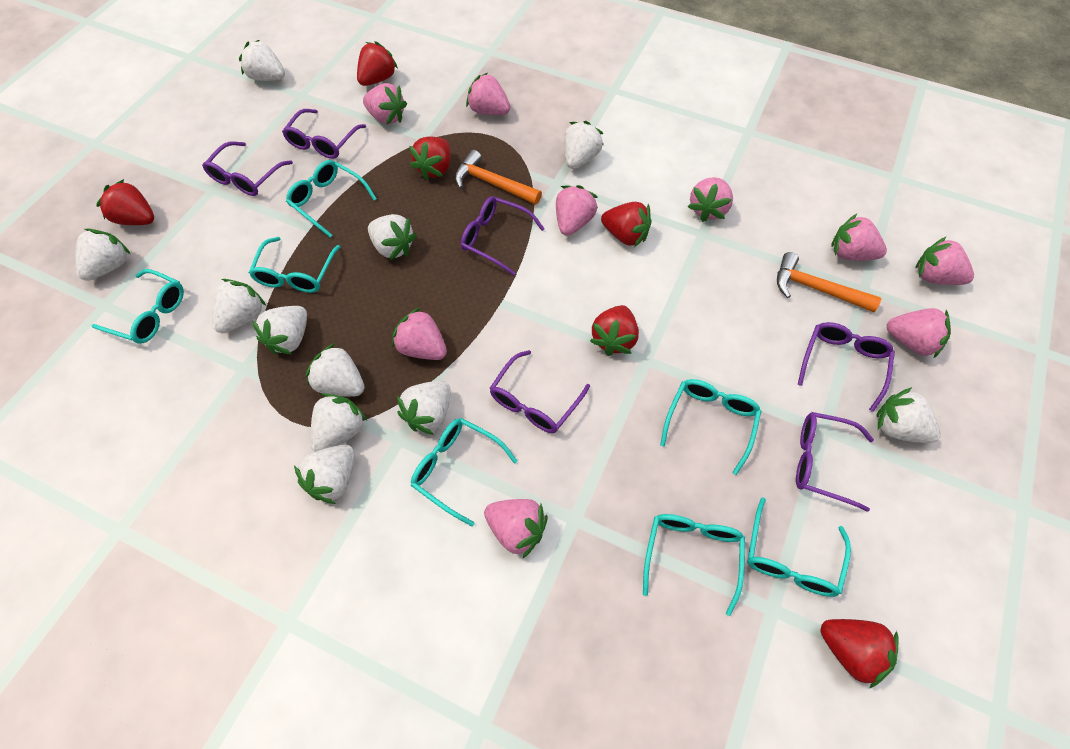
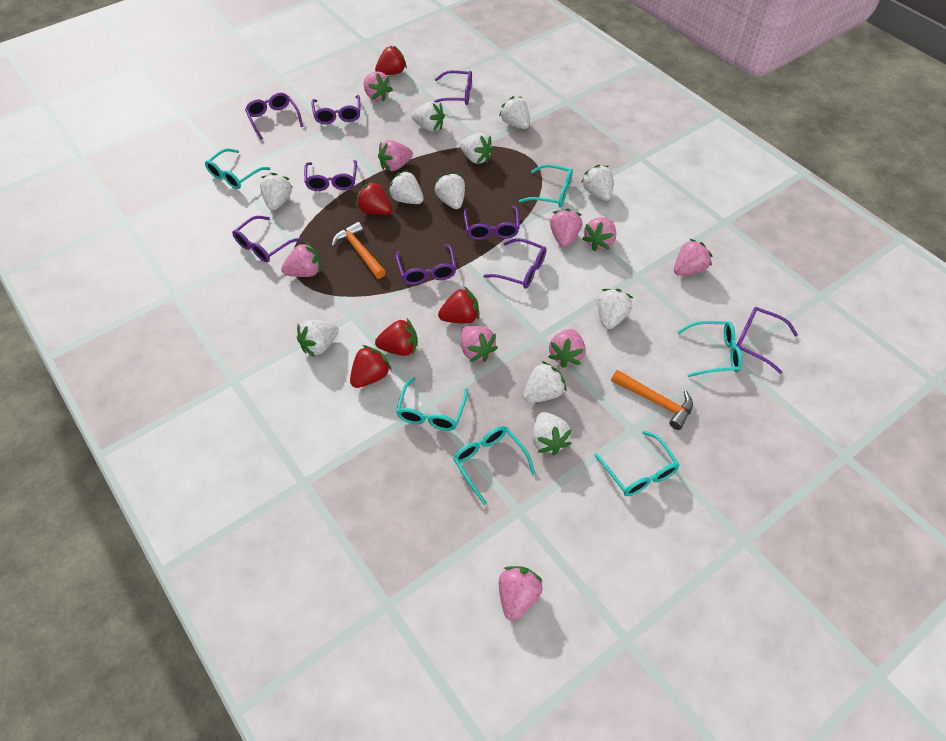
purple glasses: 6 -> 9
red strawberry: 6 -> 5
turquoise glasses: 7 -> 6

